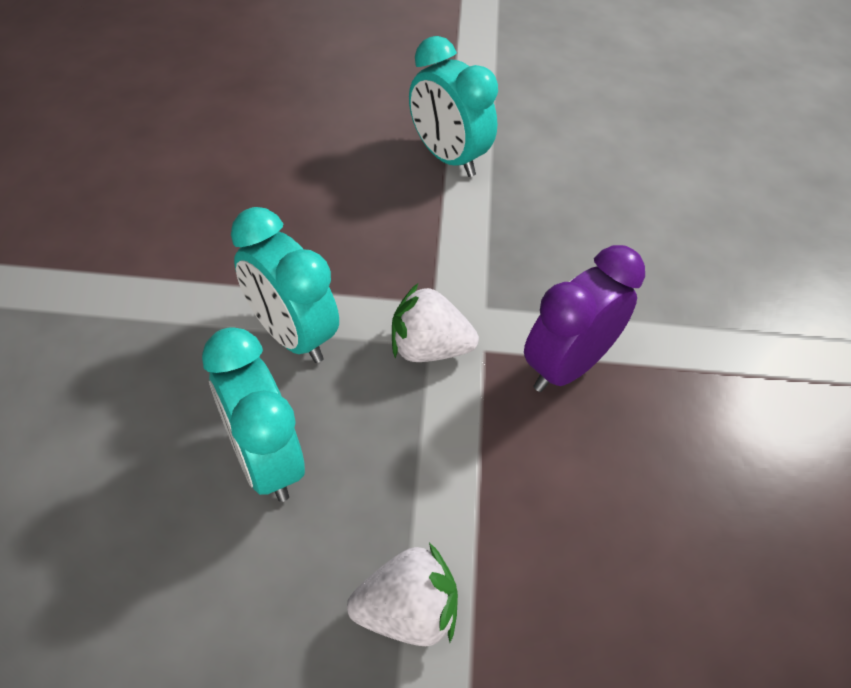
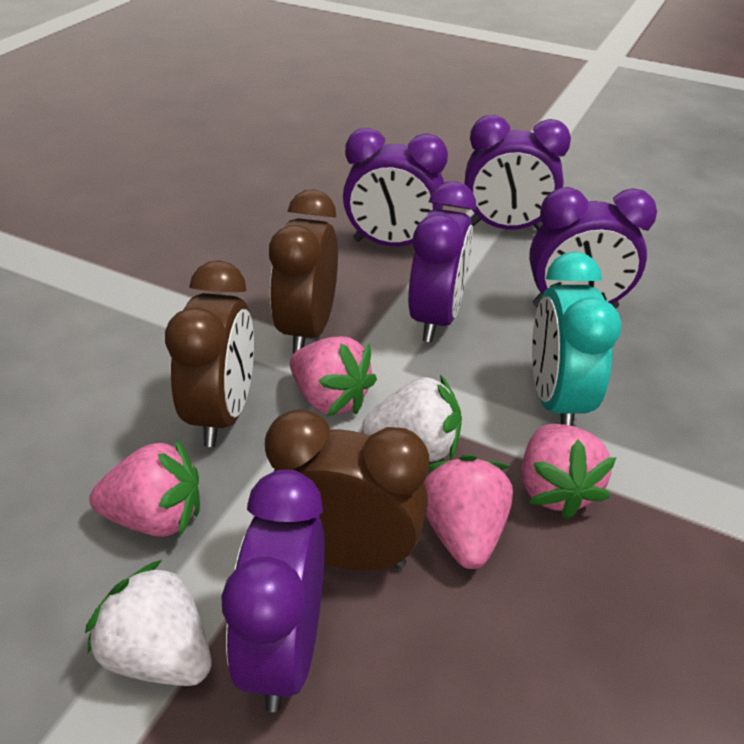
brown clock: 0 -> 3
pink strawberry: 0 -> 4
purple clock: 1 -> 5
turquoise clock: 3 -> 1

